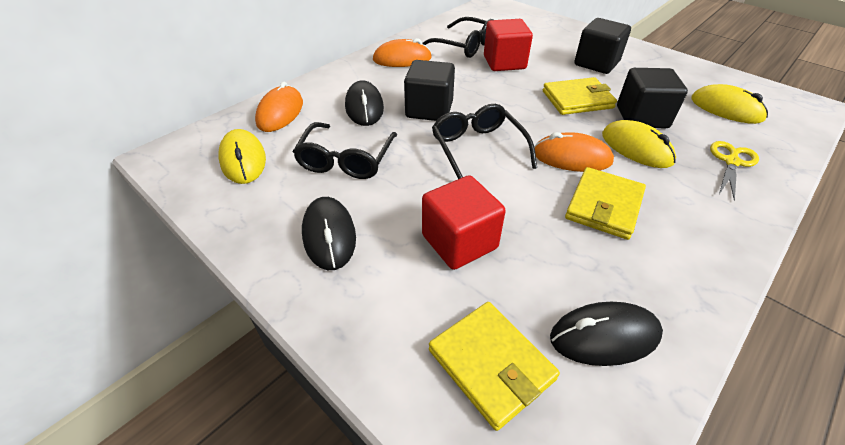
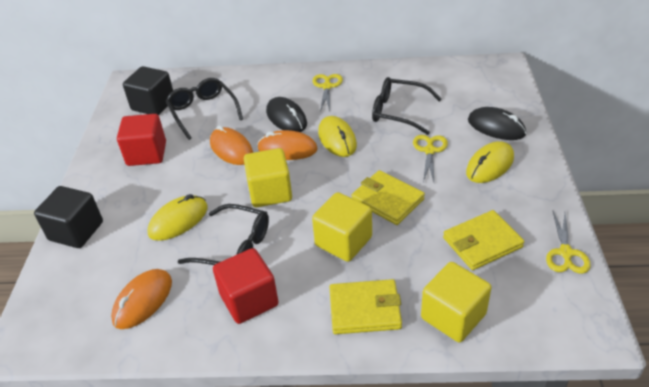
black cube: 3 -> 2
black mouse: 3 -> 2
yellow cube: 0 -> 3
yellow scissors: 1 -> 3

